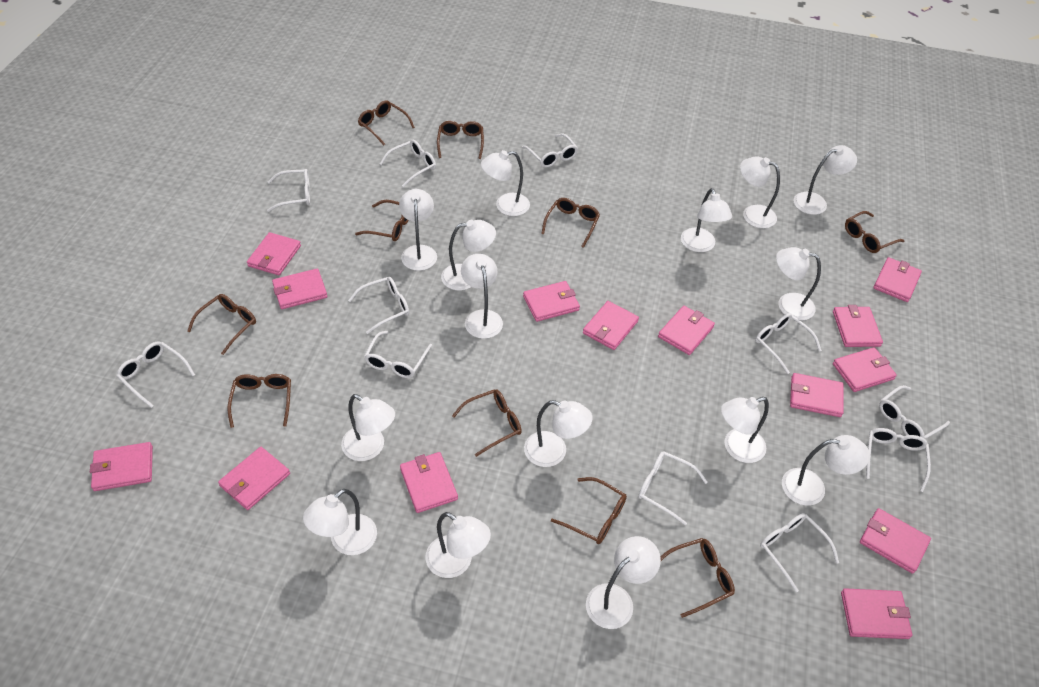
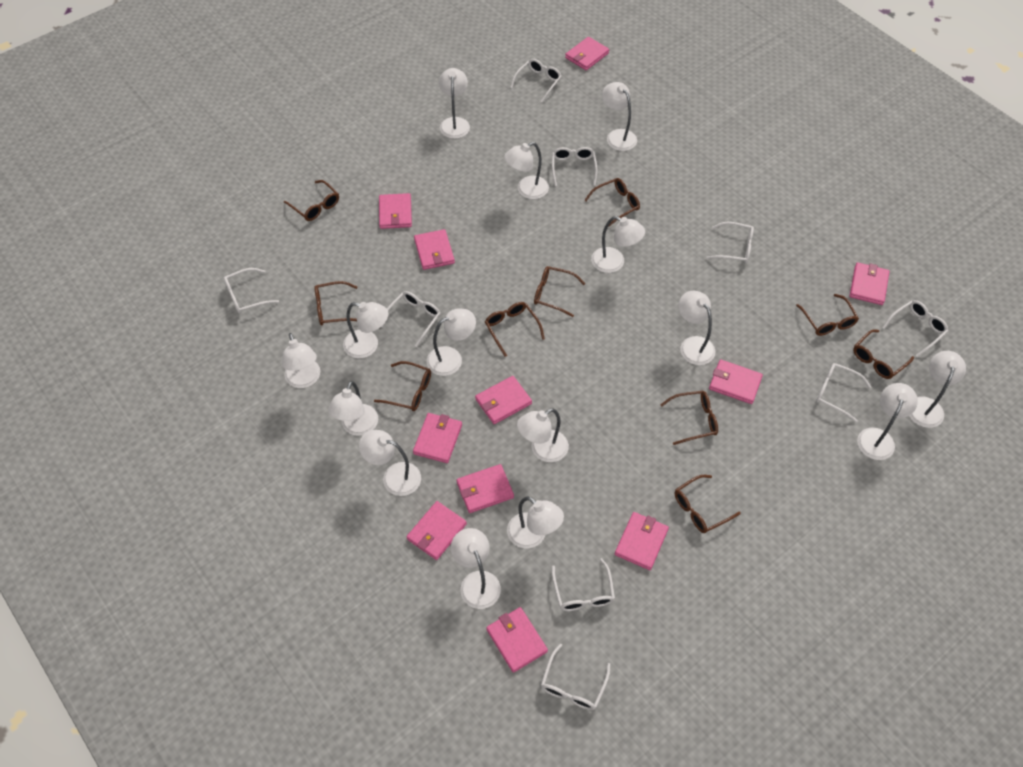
pink wallet: 14 -> 11
white glasses: 11 -> 9

